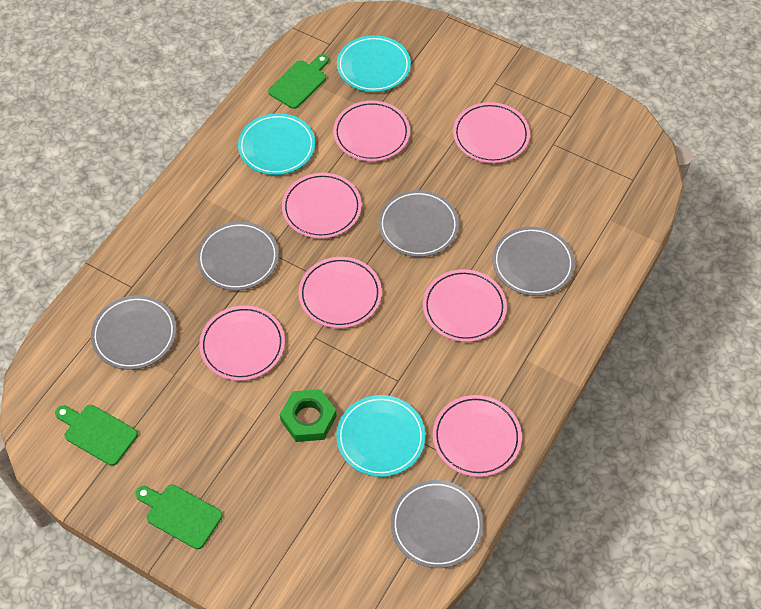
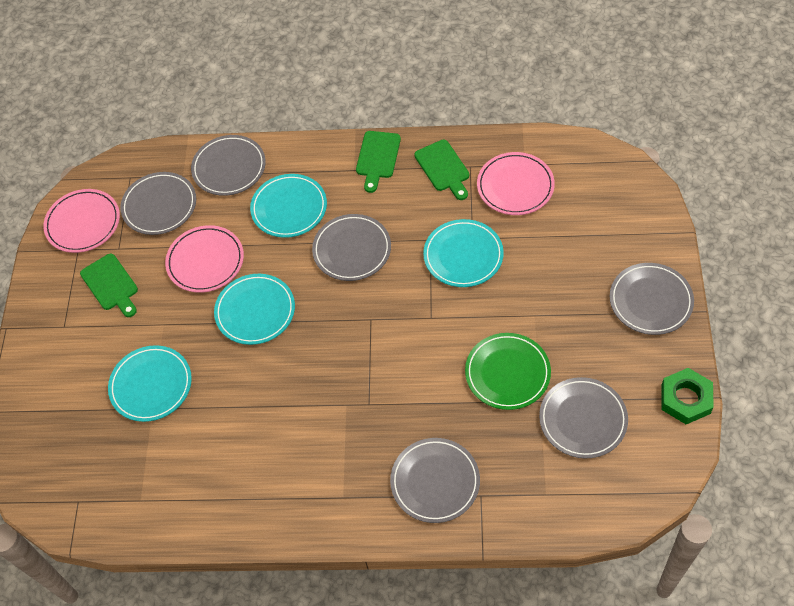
green plate: 0 -> 1
grey plate: 5 -> 6
pink plate: 7 -> 3
turquoise plate: 3 -> 4

